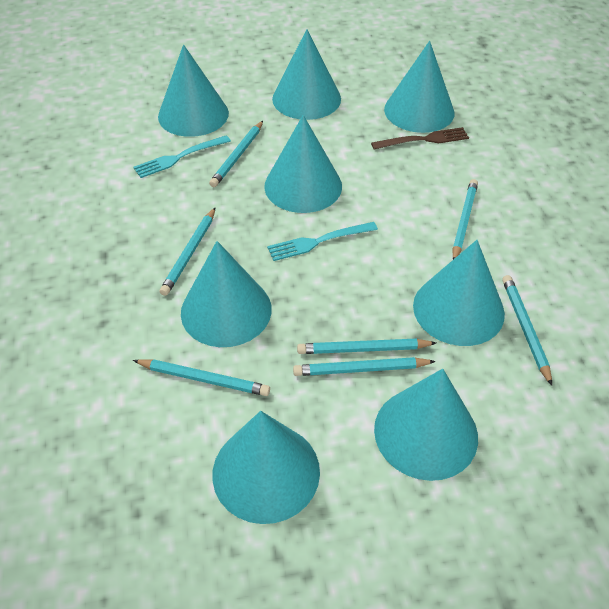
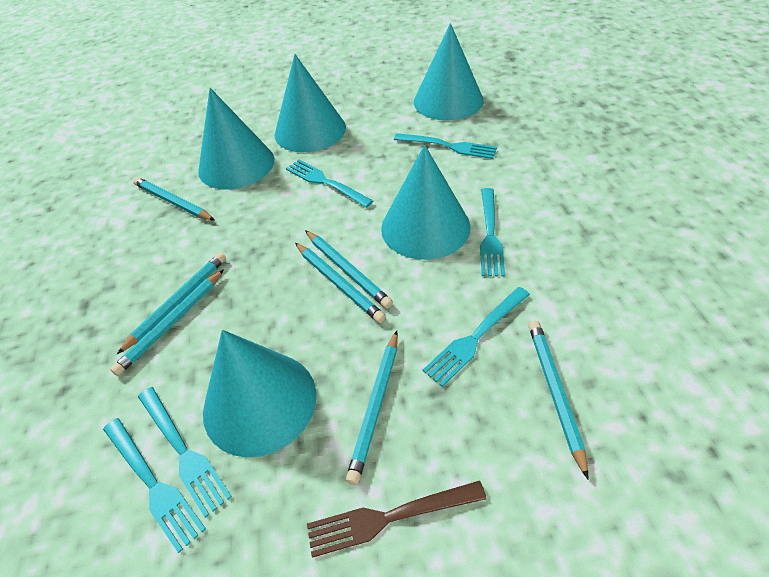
turquoise cone: 8 -> 5
turquoise fork: 2 -> 6

